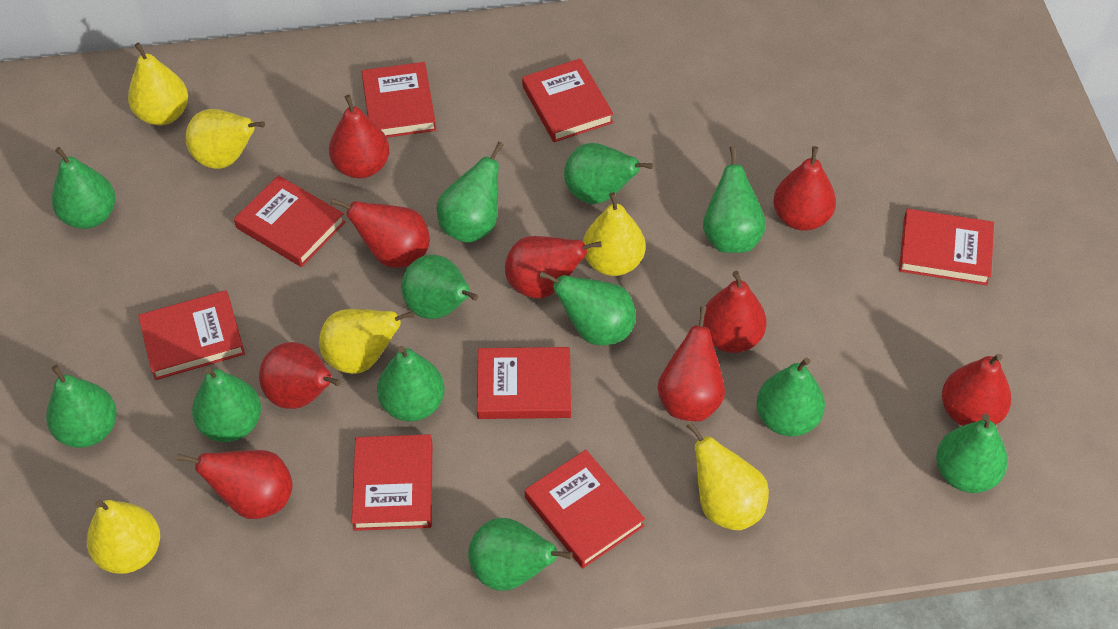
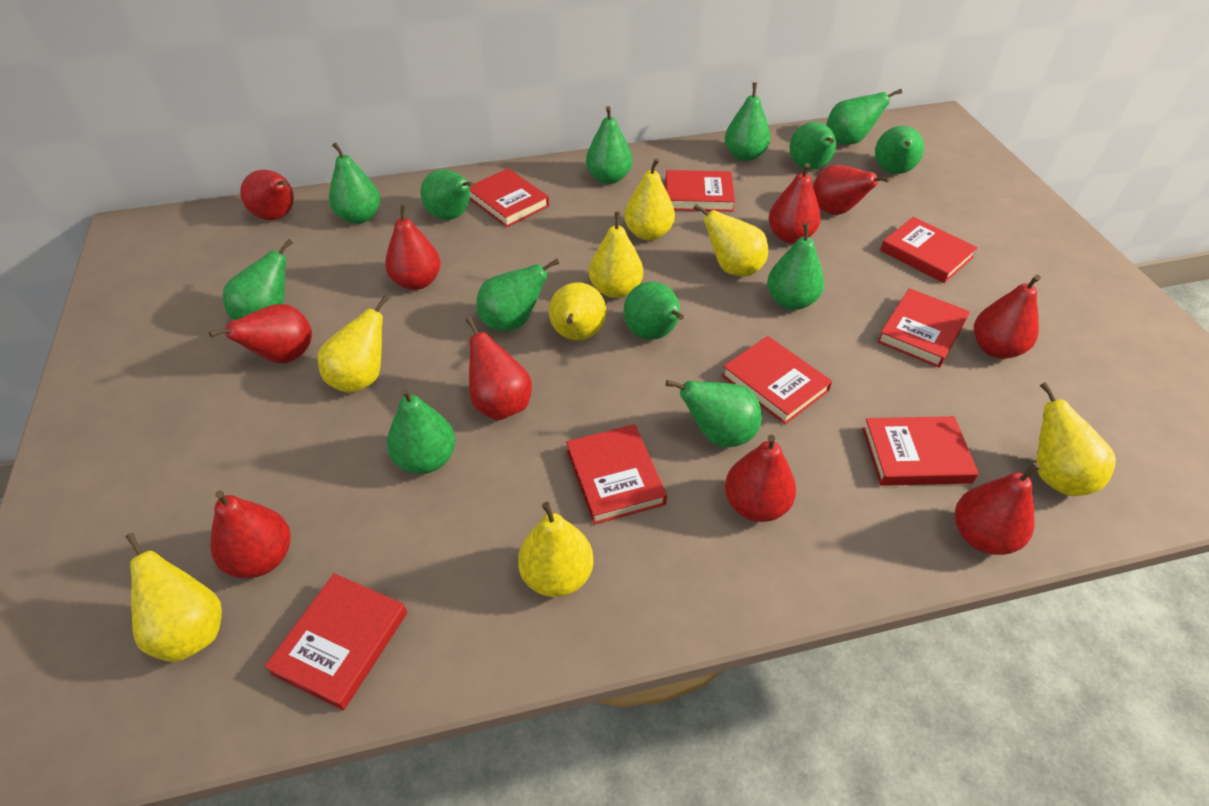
green pear: 12 -> 13
red pear: 9 -> 10
yellow pear: 6 -> 8

